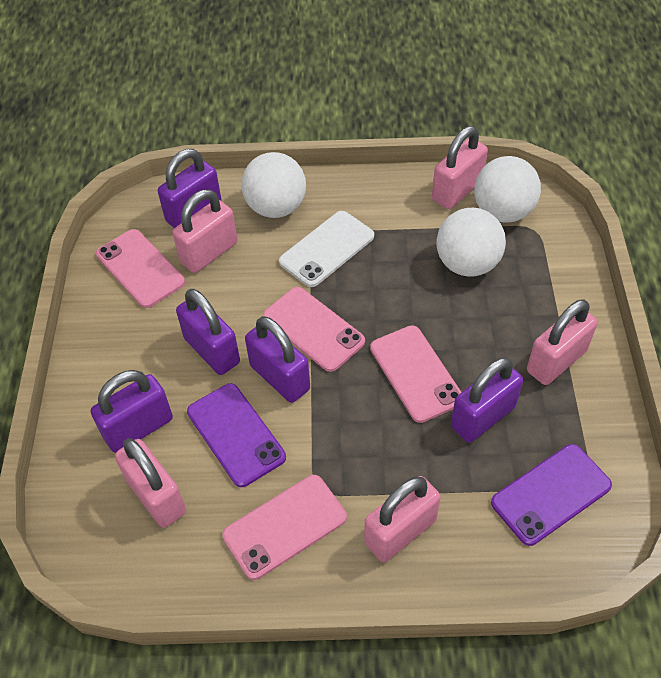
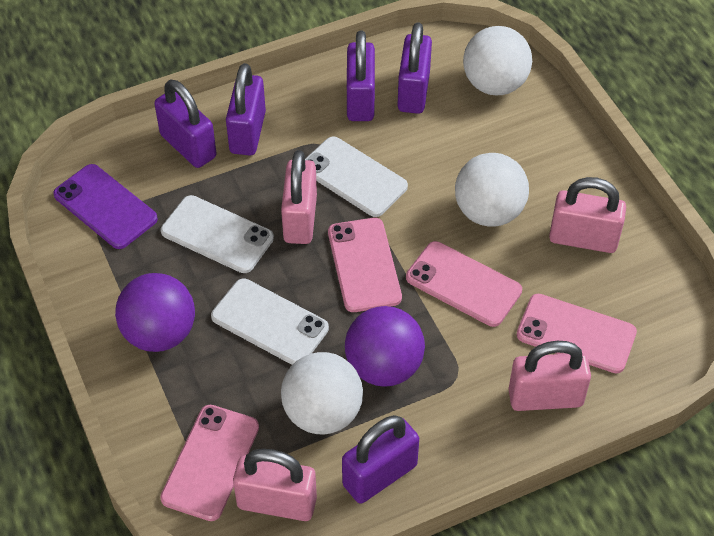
pink padlock: 5 -> 4
purple ball: 0 -> 2
purple phone: 2 -> 1
white phone: 1 -> 3

